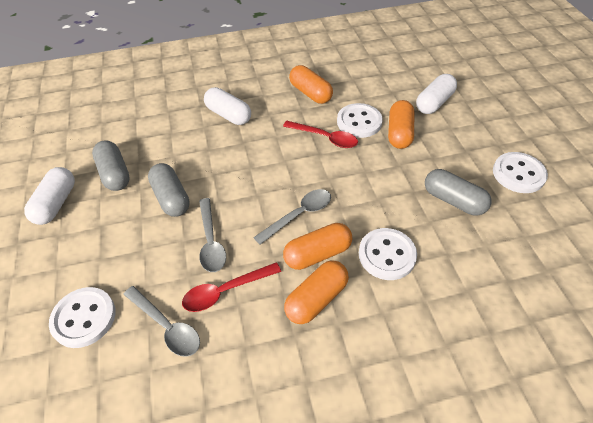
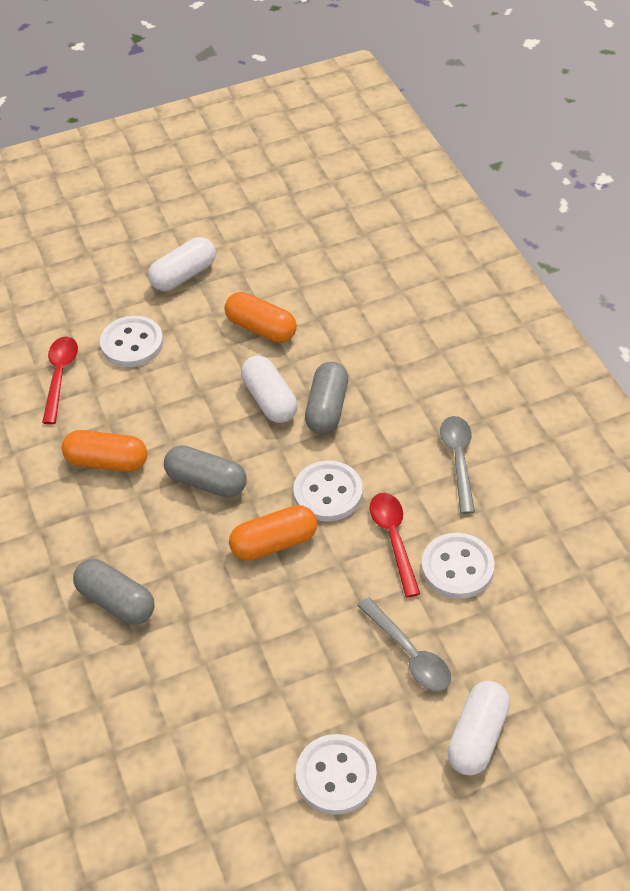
grey spoon: 3 -> 2
orange capsule: 4 -> 3

